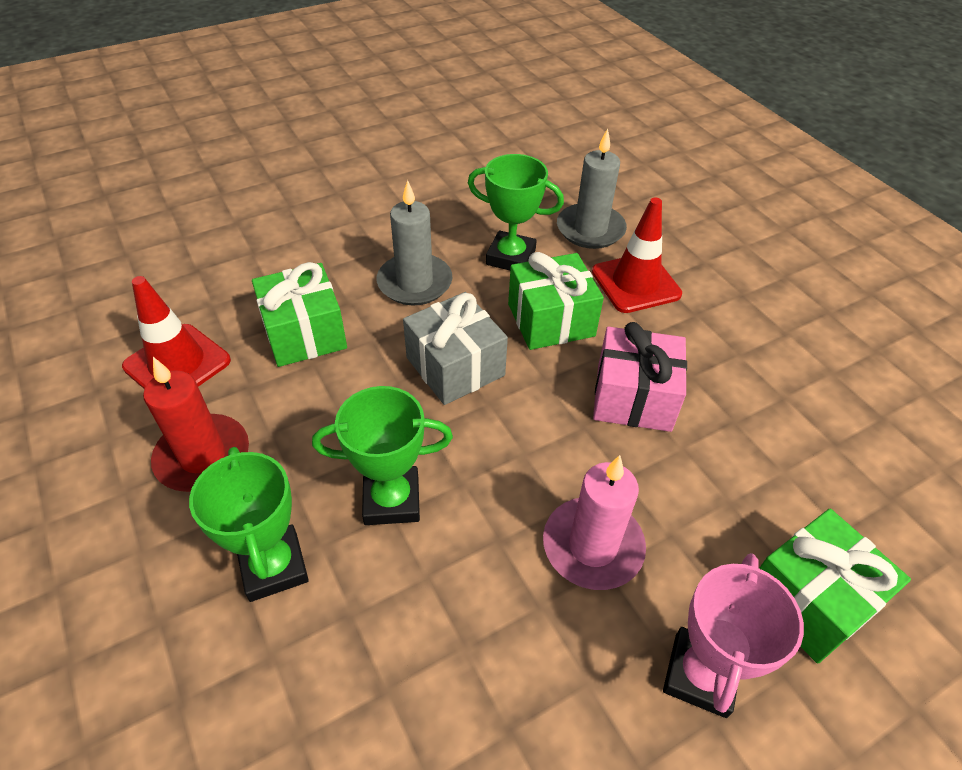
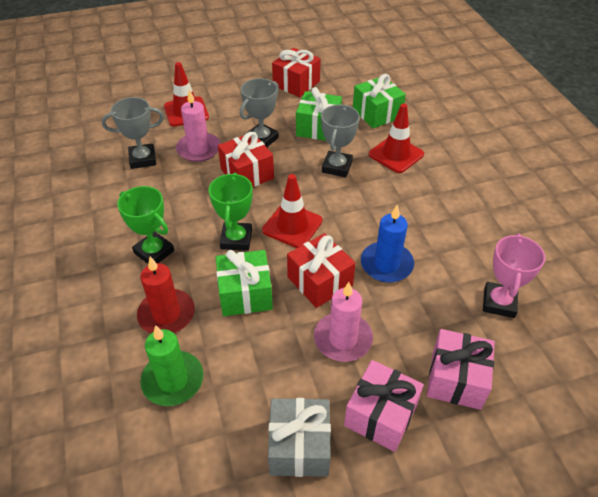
blue candle: 0 -> 1
green candle: 0 -> 1
green trophy: 3 -> 2
grey candle: 2 -> 0
grey trophy: 0 -> 3
pink candle: 1 -> 2
pink gift: 1 -> 2
red gift: 0 -> 3
red traffic cone: 2 -> 3

